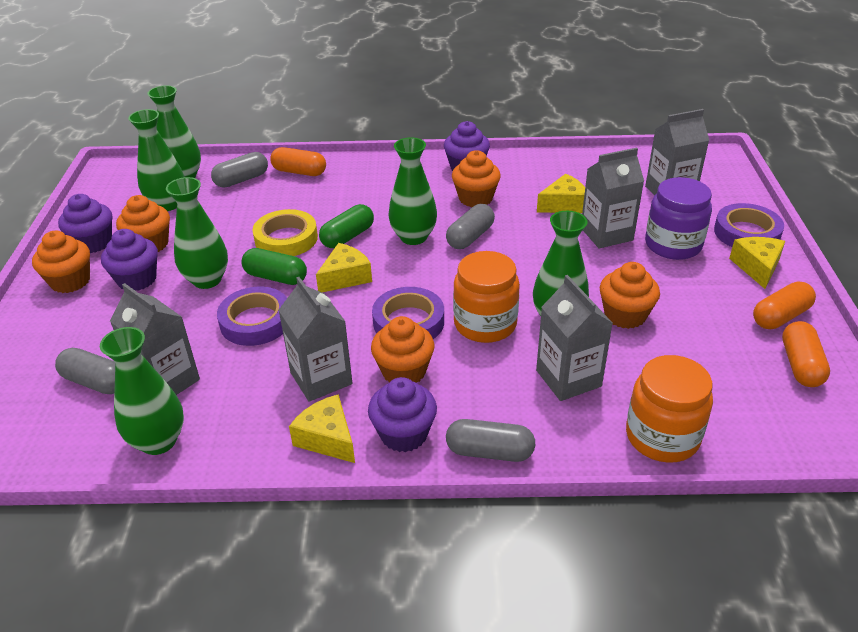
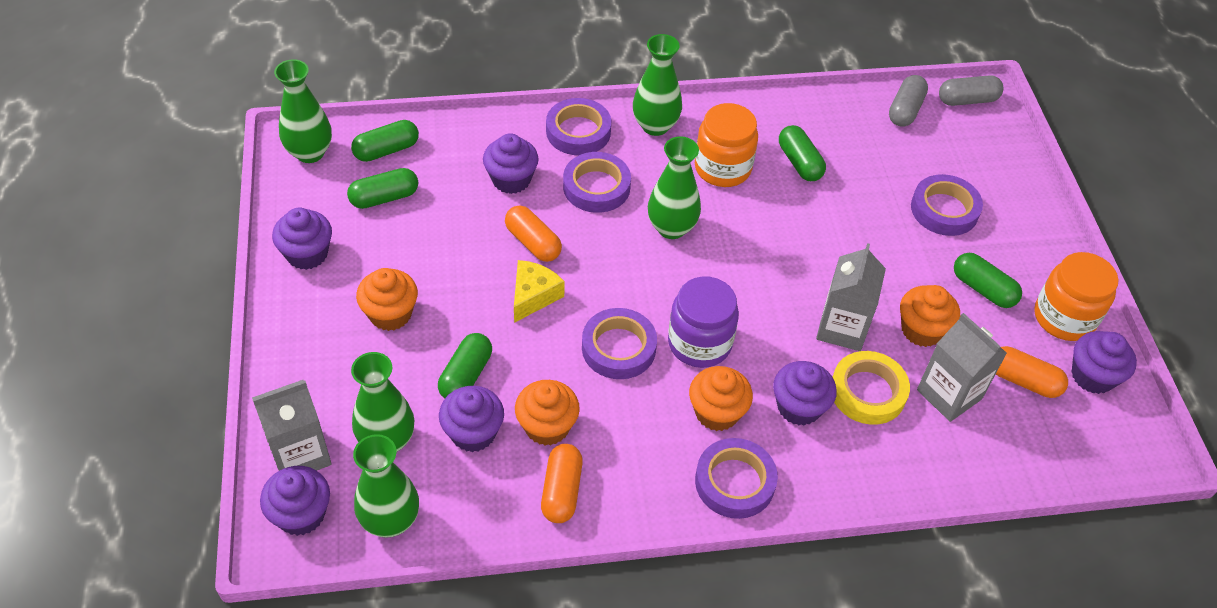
green capsule: 2 -> 5
green vase: 6 -> 5
grey capsule: 4 -> 2
grey carton: 5 -> 3
orange cupcake: 5 -> 4
purple cupcake: 4 -> 6
purple tape: 3 -> 5
yellow cheese: 4 -> 1

